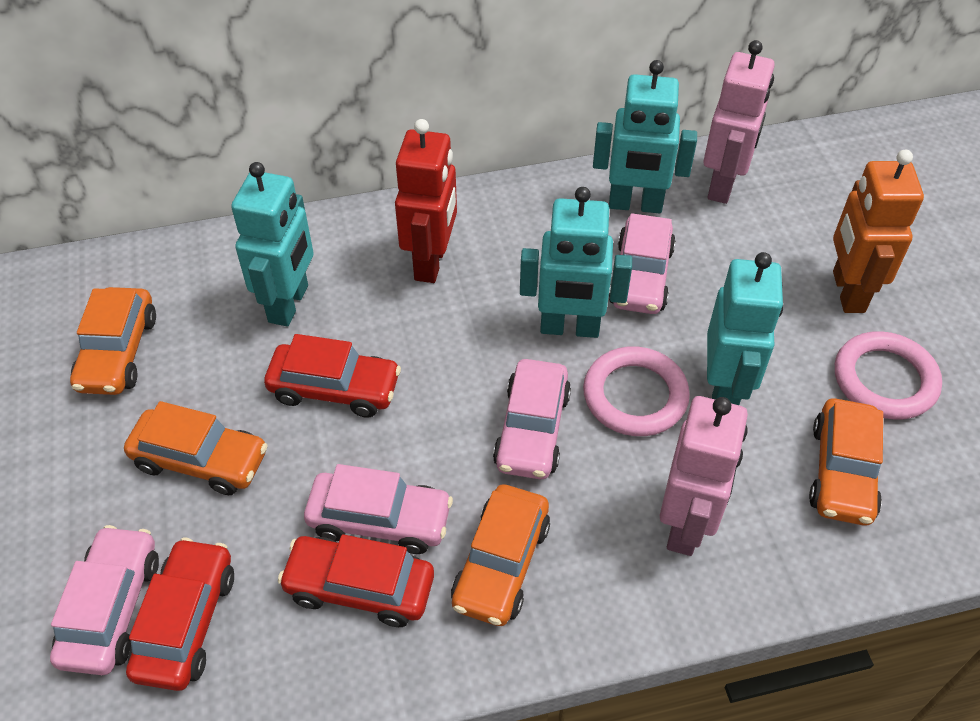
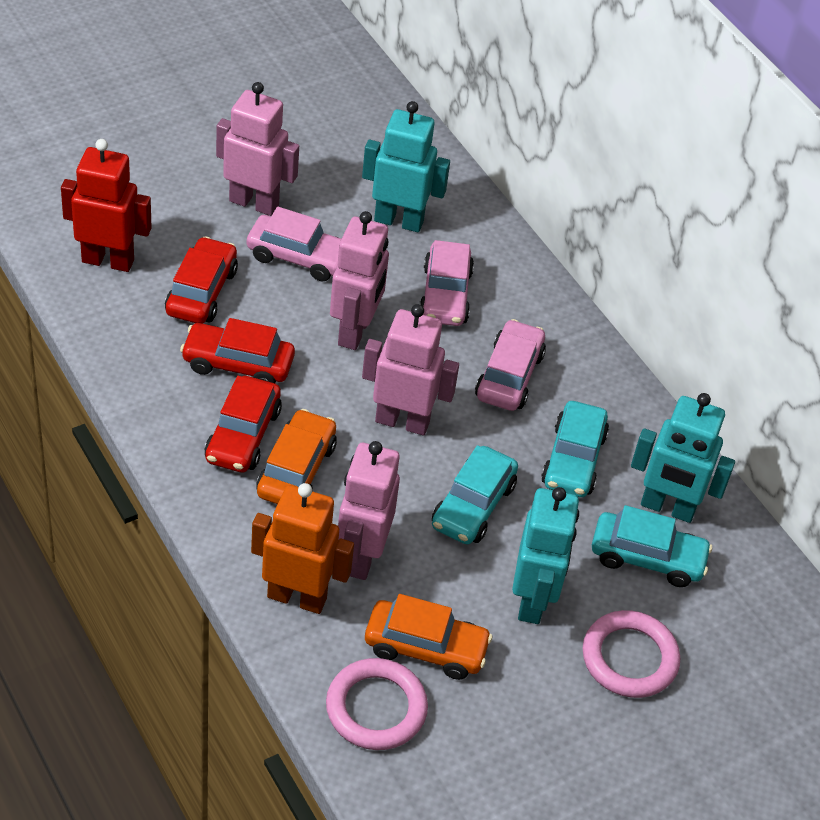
orange car: 4 -> 2
pink car: 4 -> 3
pink robot: 2 -> 4
turquoise car: 0 -> 3
turquoise robot: 4 -> 3

